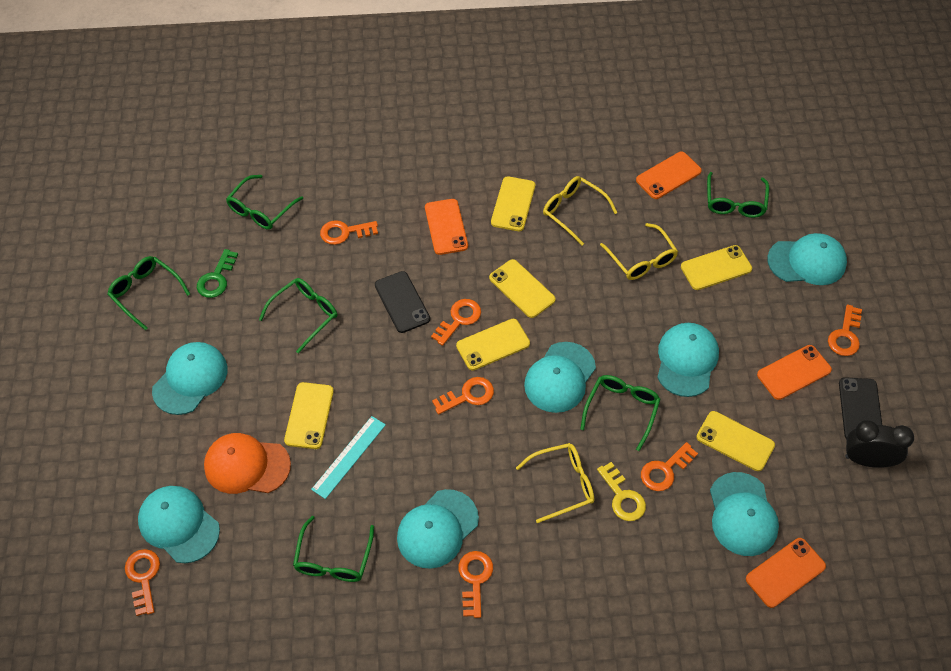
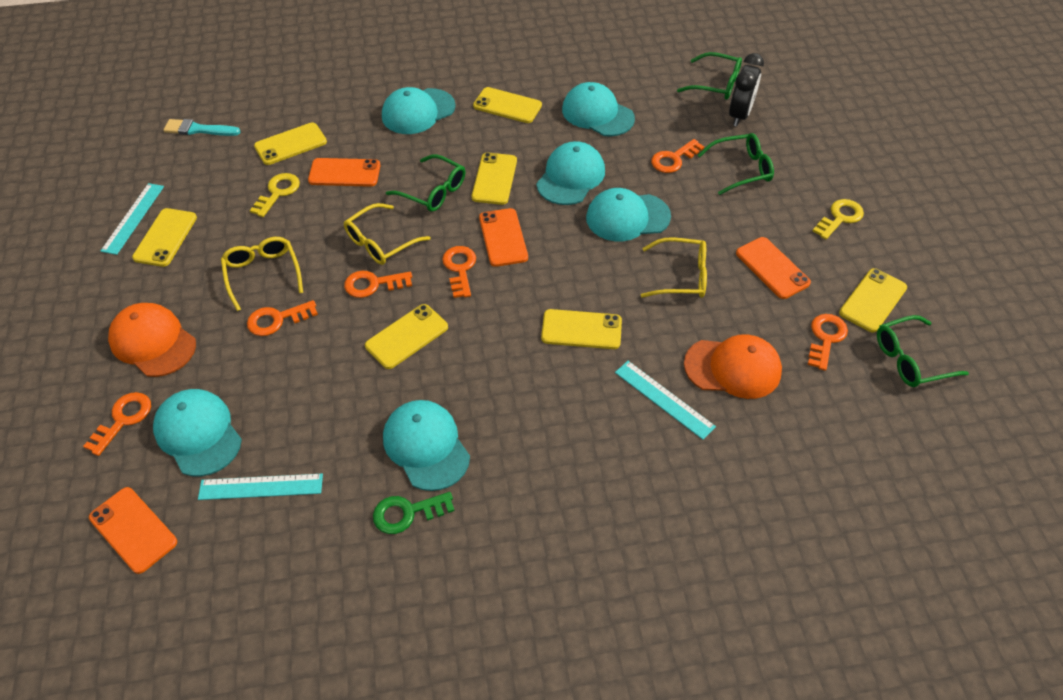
black phone: 2 -> 0
green glasses: 6 -> 4
orange cap: 1 -> 2
orange key: 7 -> 6
turquoise brush: 0 -> 1
turquoise cap: 7 -> 6
turquoise ruler: 1 -> 3
yellow key: 1 -> 2
yellow phone: 6 -> 7

